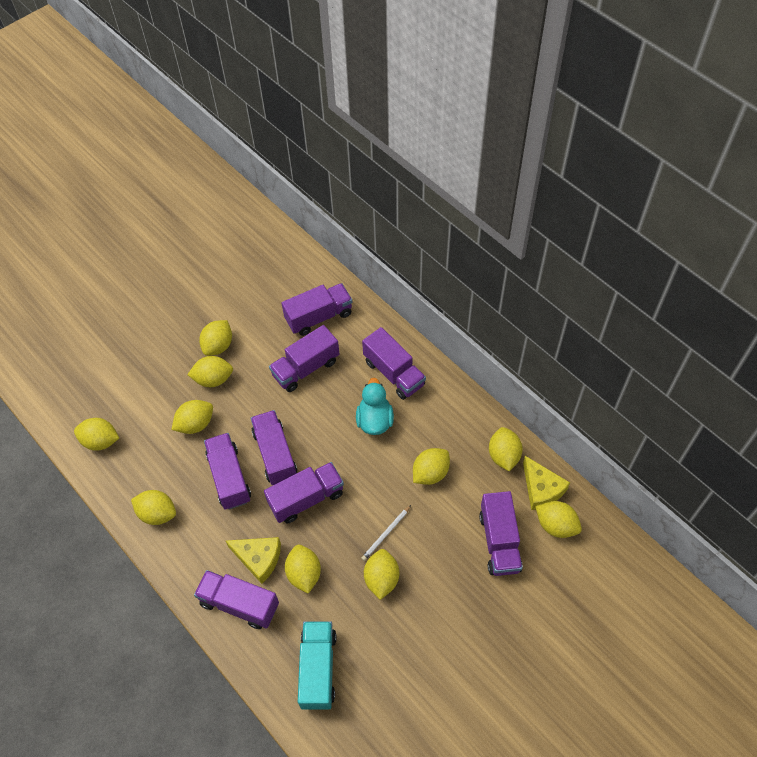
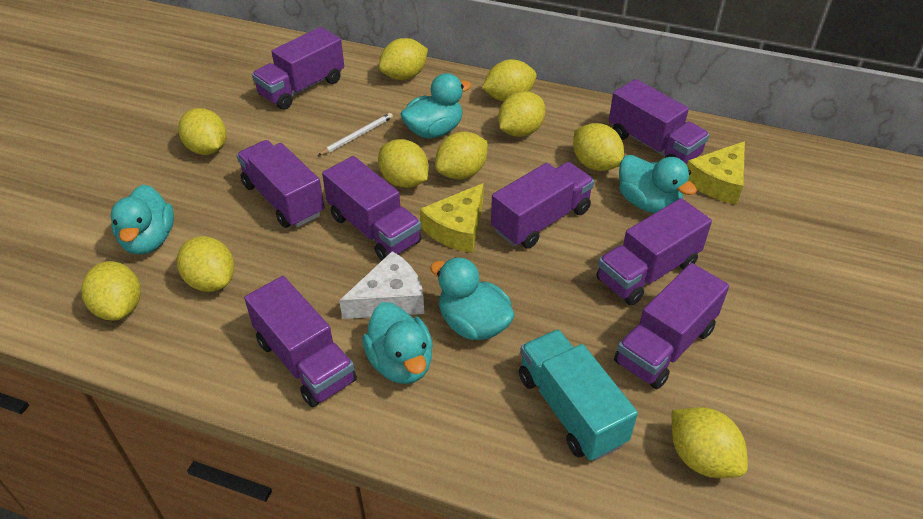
turquoise duck: 1 -> 5
white cheese: 0 -> 1

